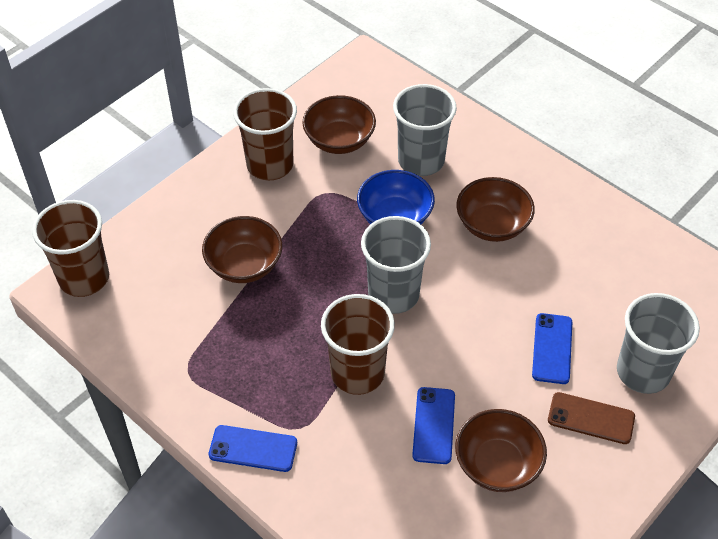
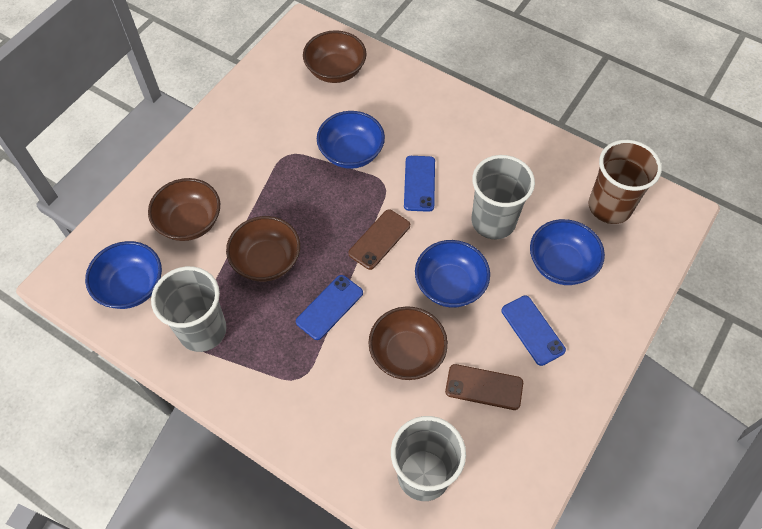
blue bowl: 1 -> 4
brown cup: 3 -> 1
brown phone: 1 -> 2

